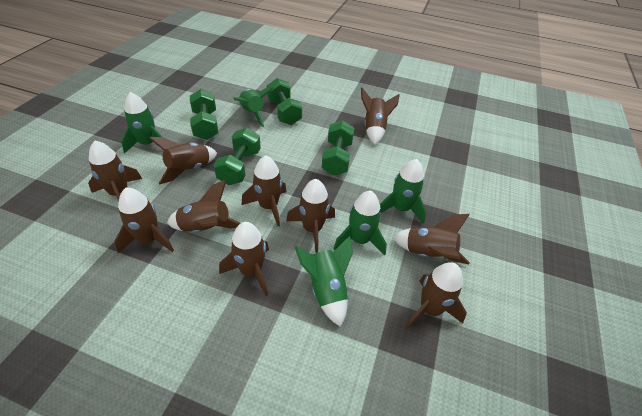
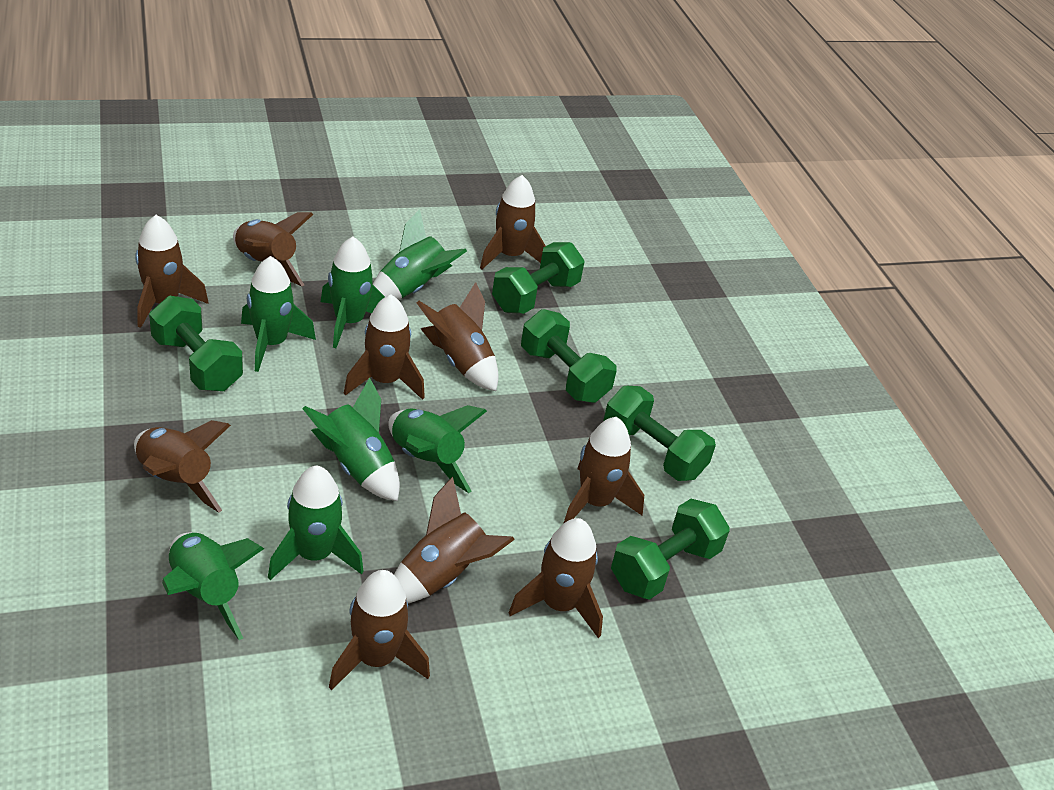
green dumbbell: 4 -> 5
green rocket: 5 -> 7

